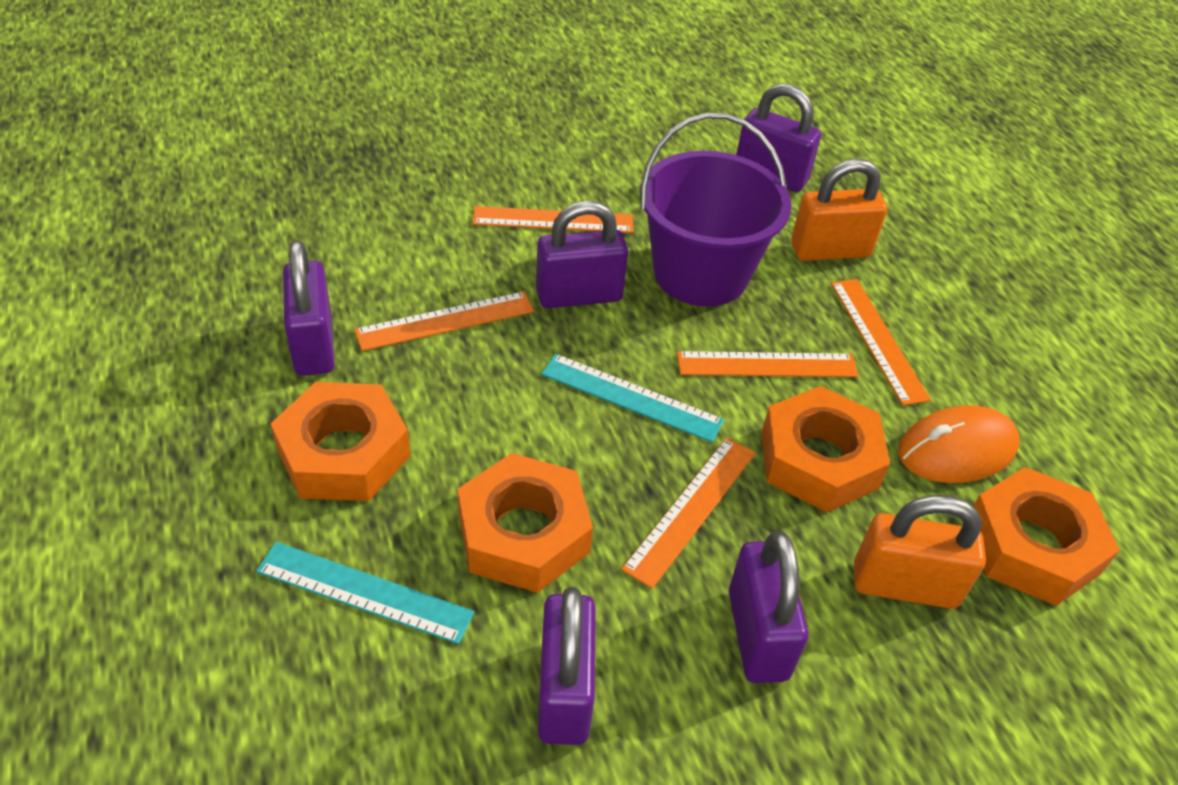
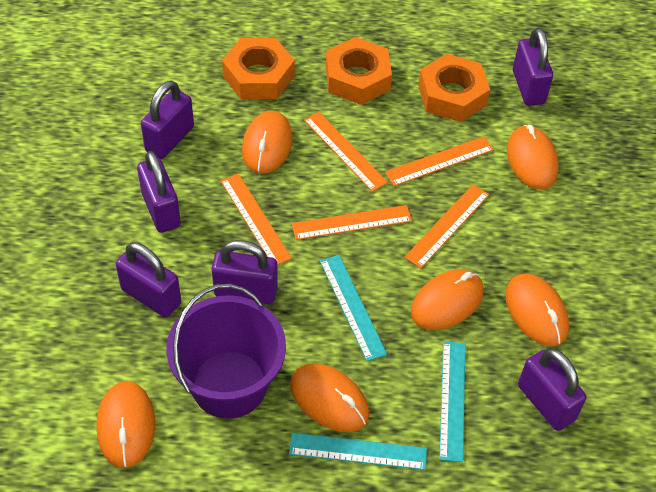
orange mouse: 1 -> 6
orange nut: 4 -> 3
orange padlock: 2 -> 0
purple padlock: 5 -> 6
turquoise ruler: 2 -> 3

